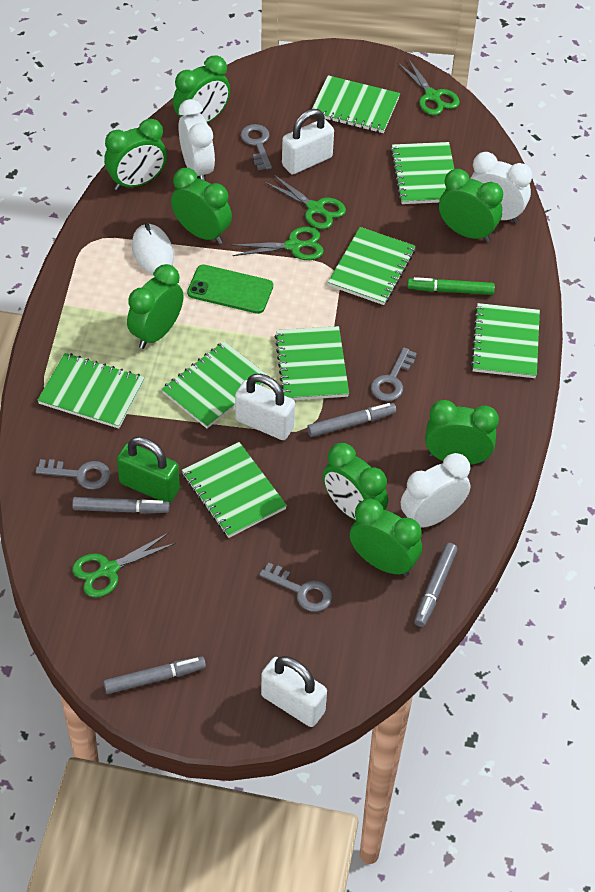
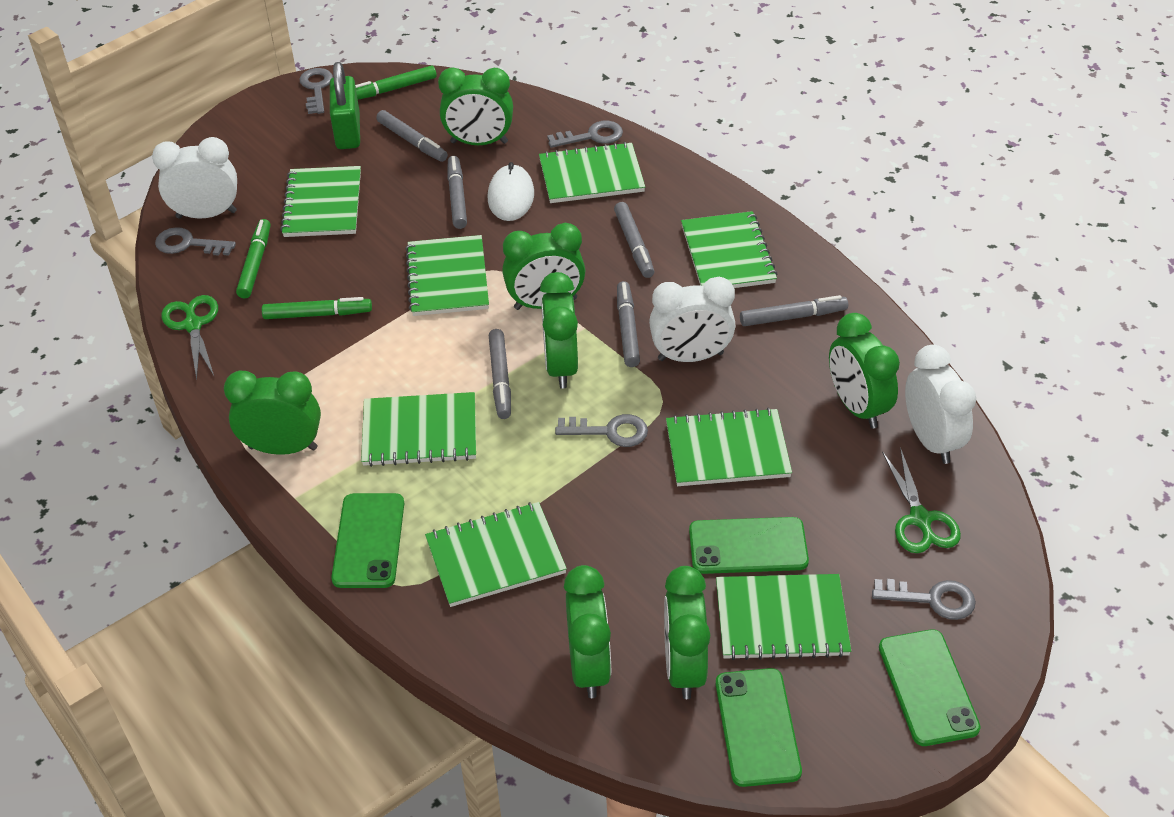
green clock: 8 -> 7
green marker: 1 -> 3
green phone: 1 -> 4
green scissors: 4 -> 2
grey key: 4 -> 5
grey marker: 4 -> 6
white padlock: 3 -> 0

